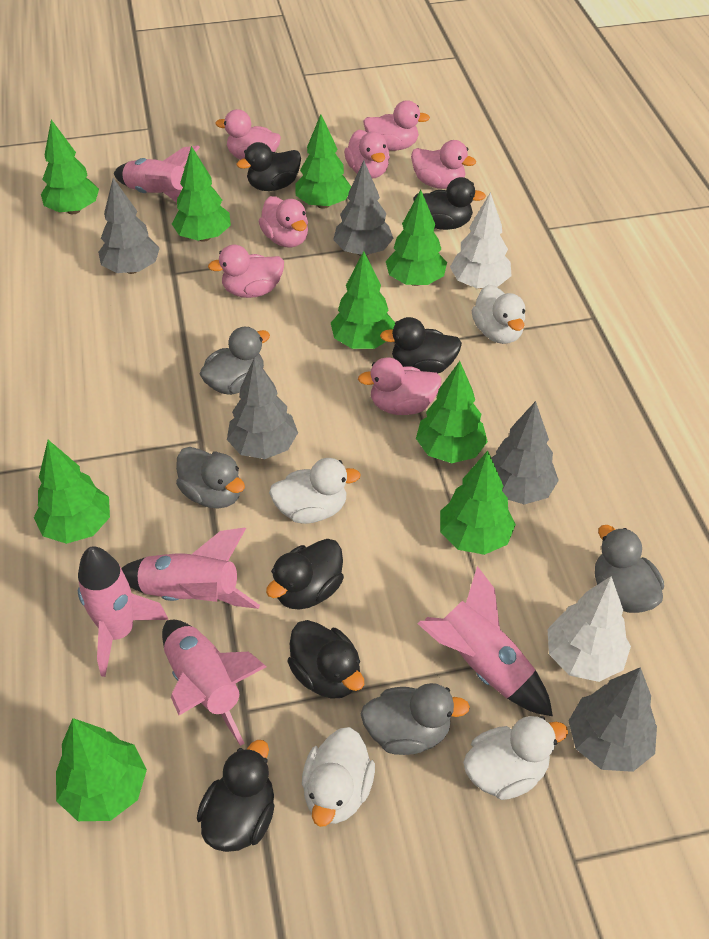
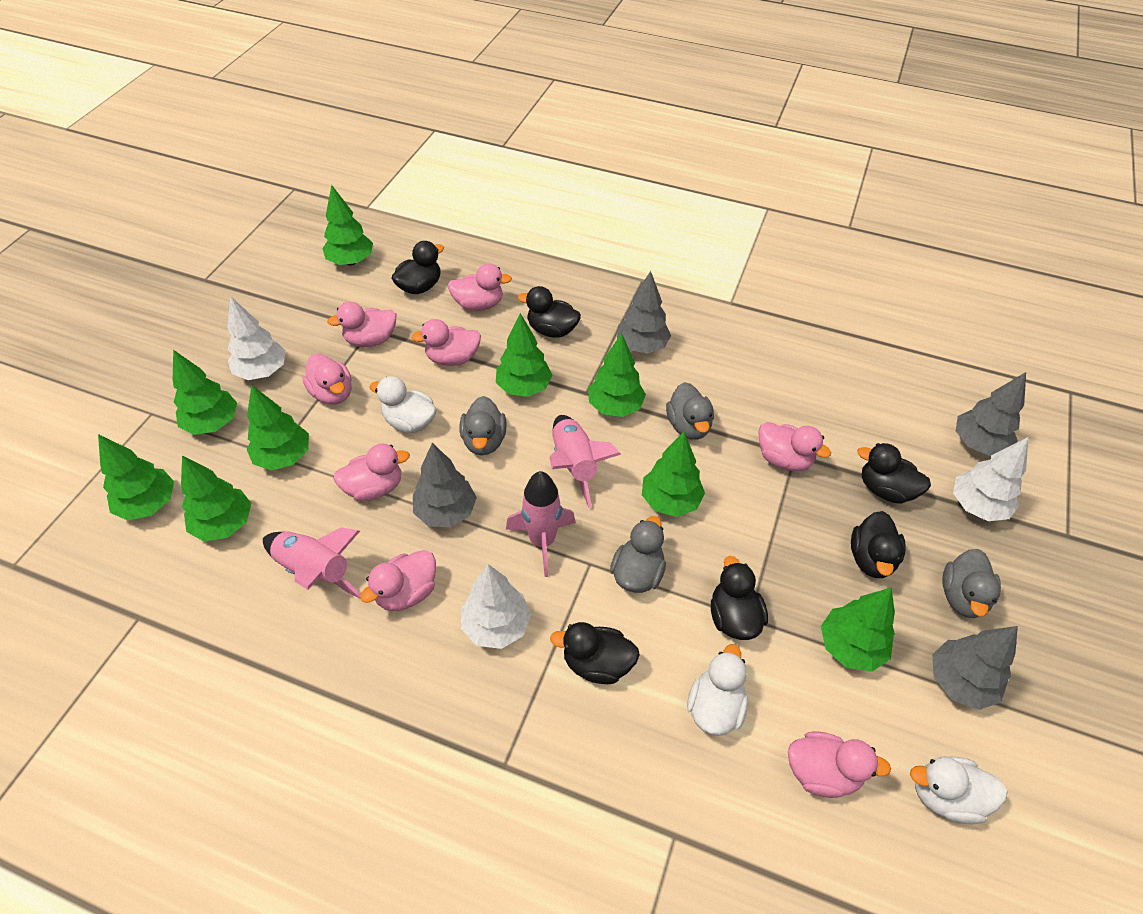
grey tree: 5 -> 4
pink duck: 7 -> 8
pink rocket: 5 -> 3
white duck: 4 -> 3
white tree: 2 -> 3

